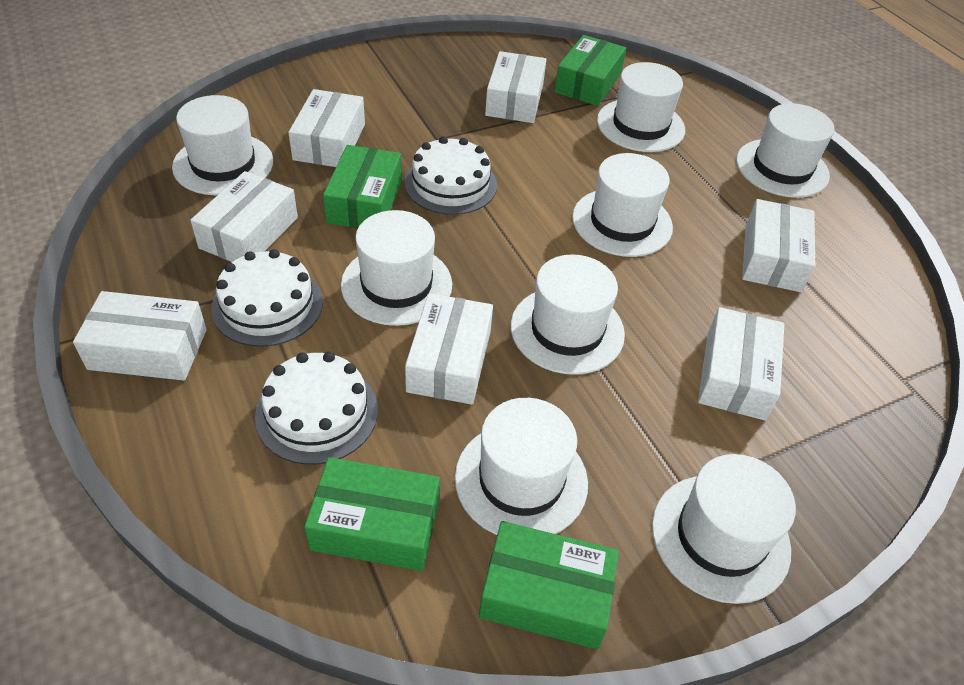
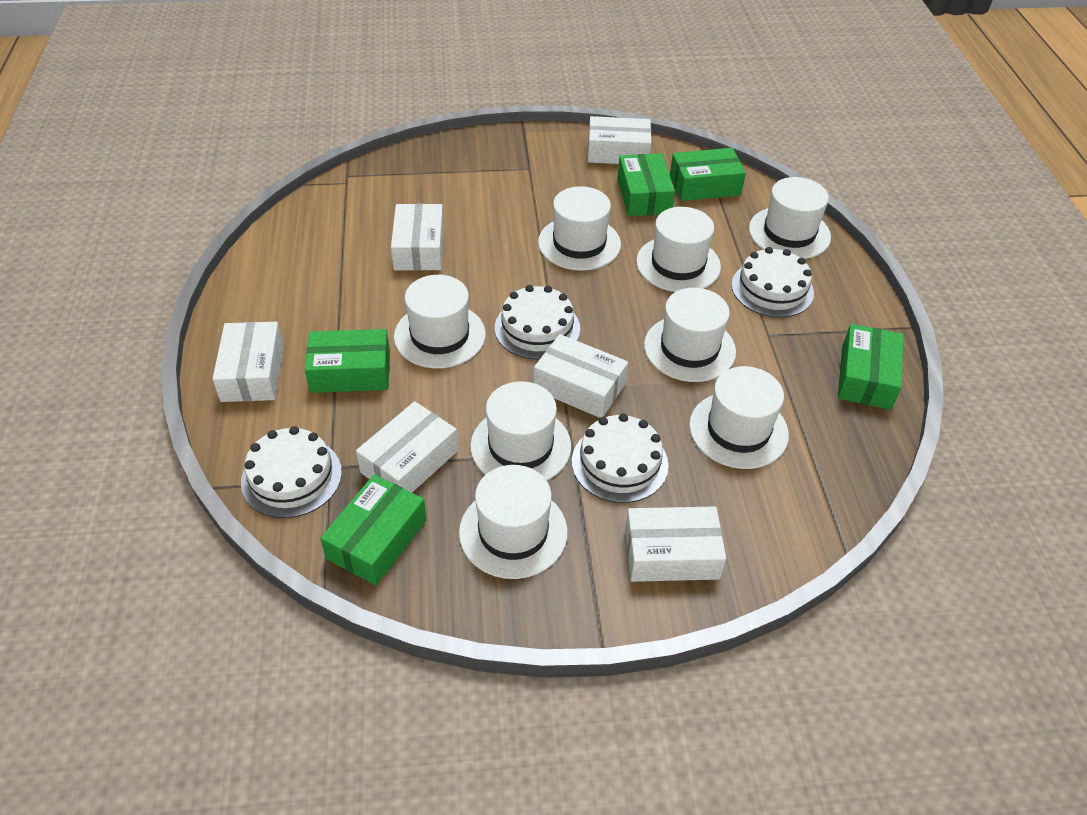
green box: 4 -> 5
white box: 7 -> 6
white cake: 3 -> 4

